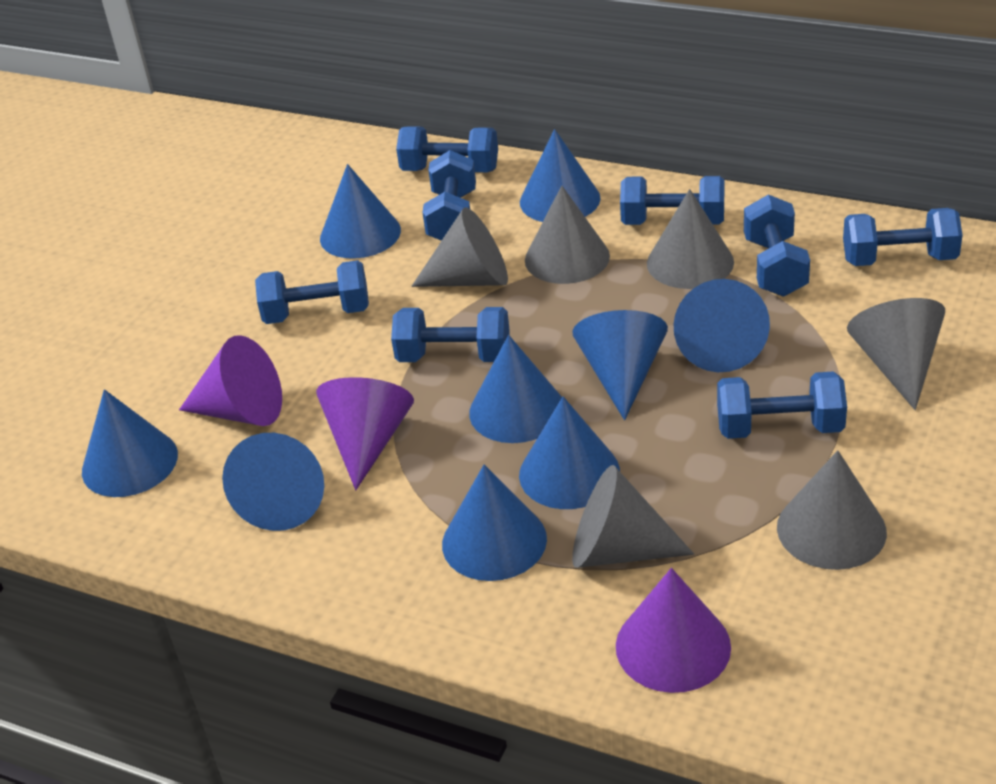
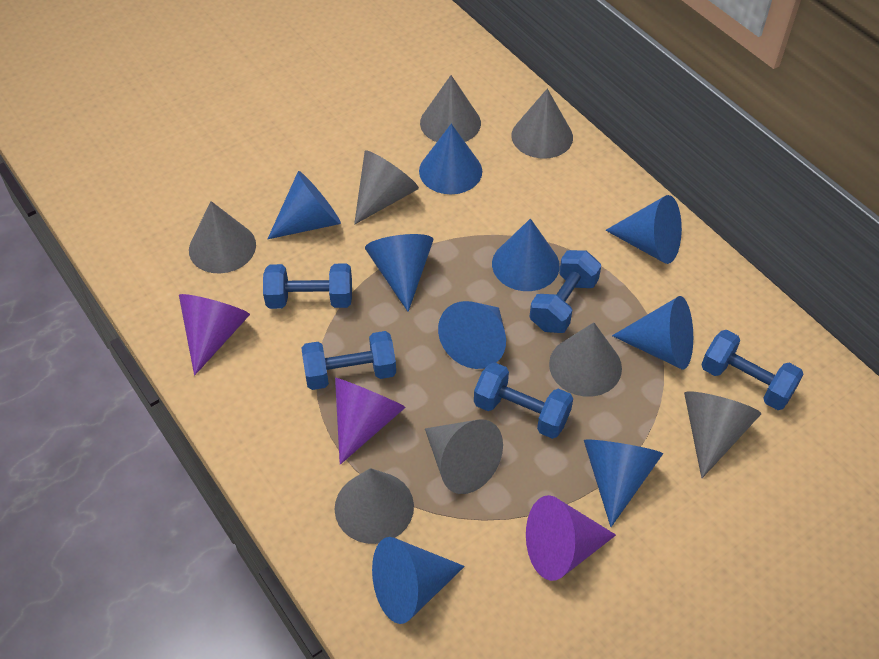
blue dumbbell: 8 -> 5
grey cone: 6 -> 8

